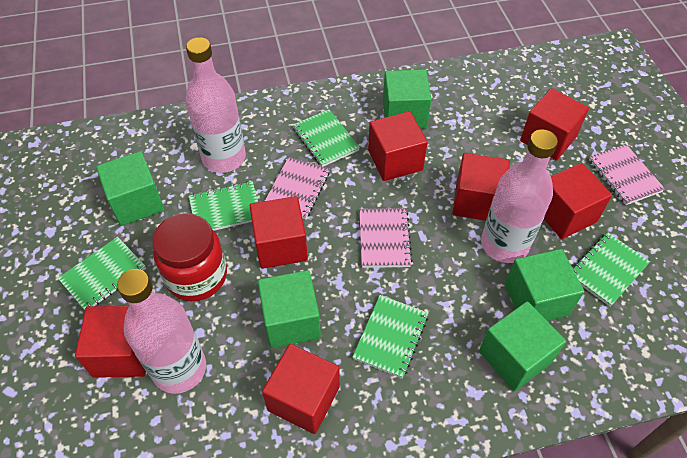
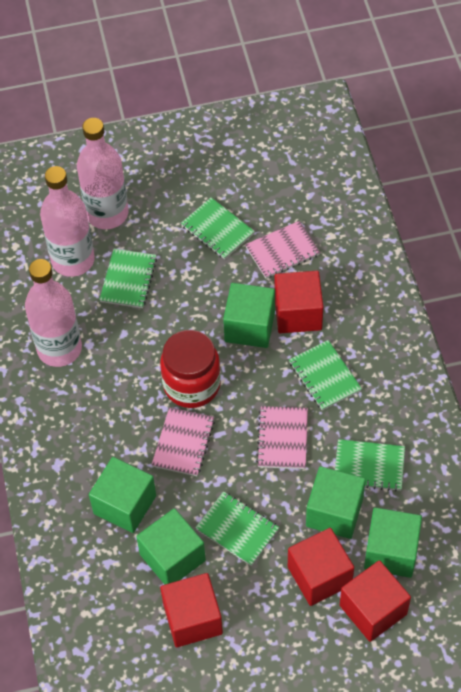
red cube: 7 -> 4

